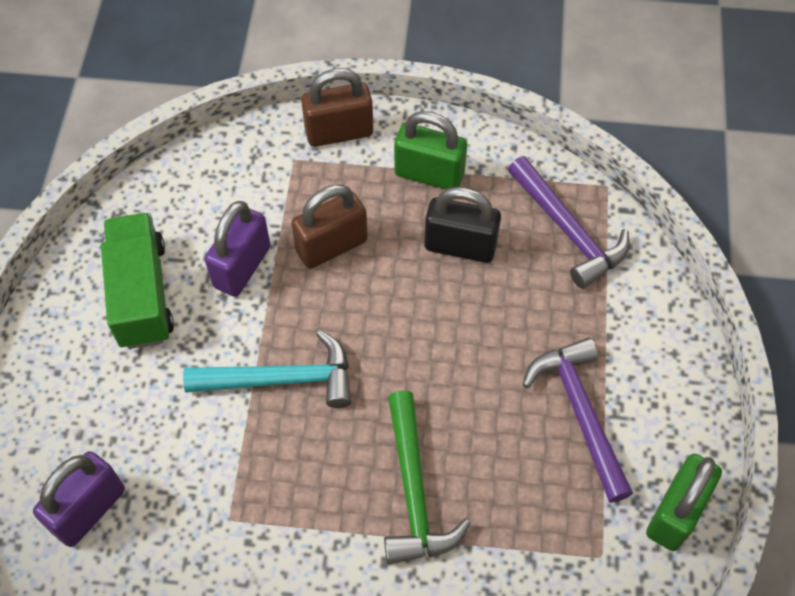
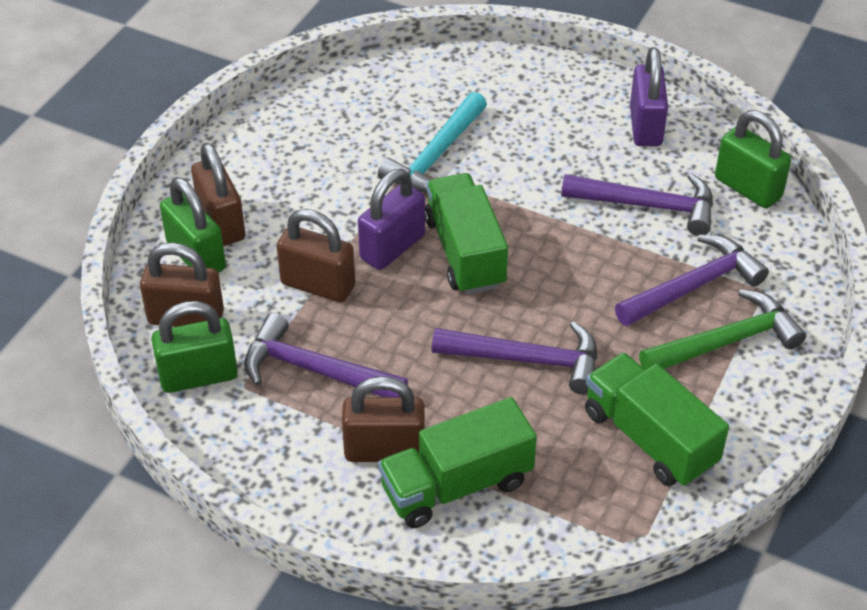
black padlock: 1 -> 0
brown padlock: 2 -> 4
green padlock: 2 -> 3
green truck: 1 -> 3
purple hammer: 2 -> 4

